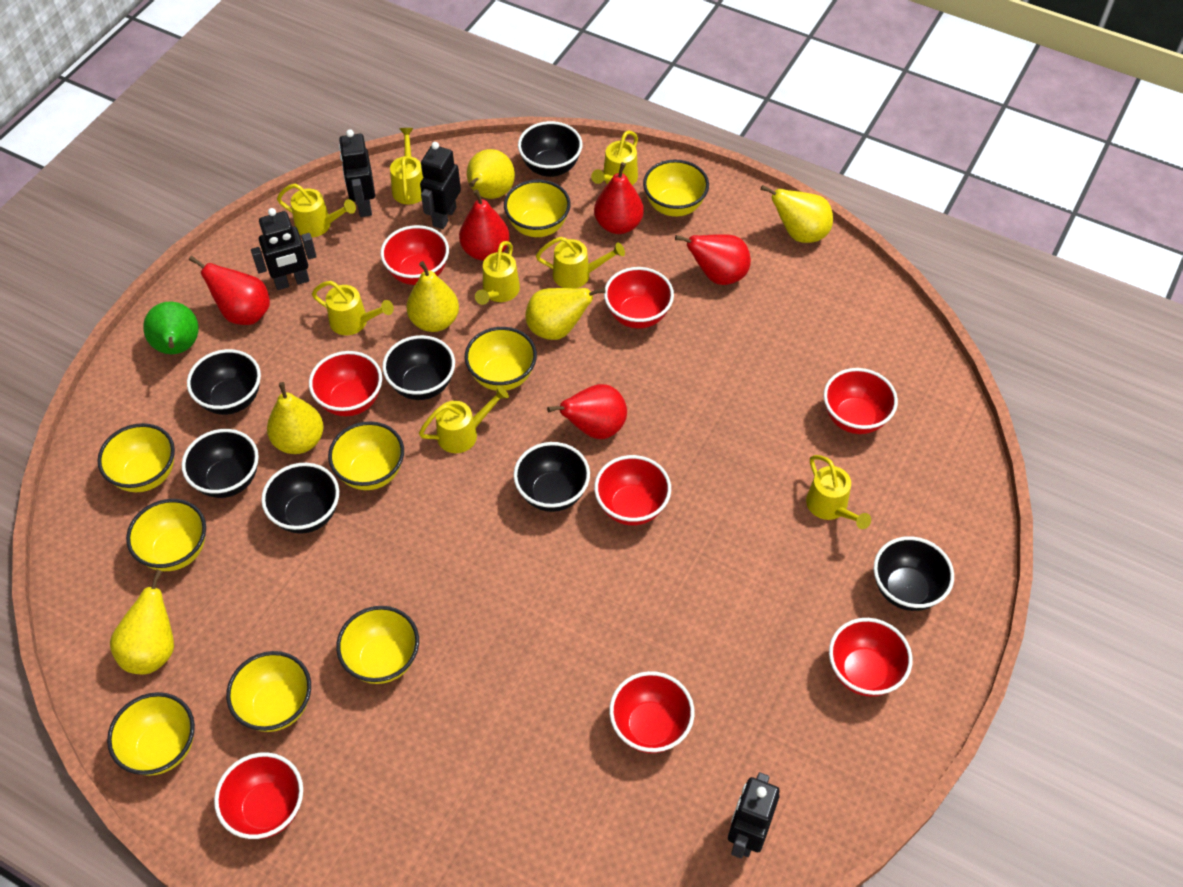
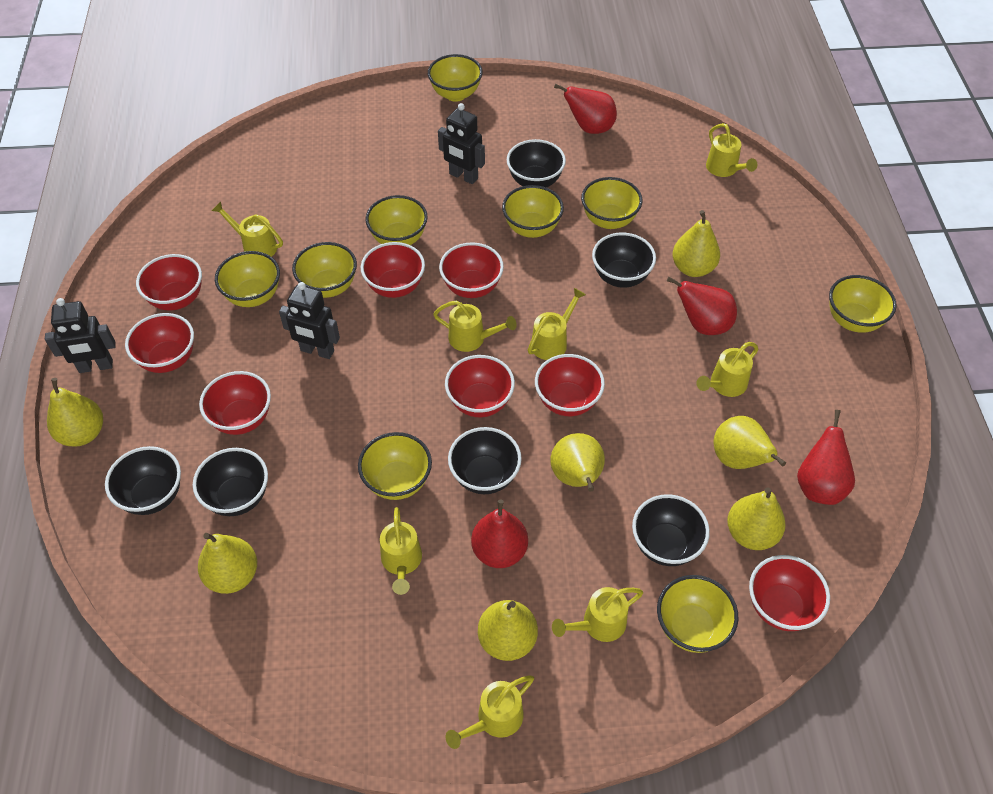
black bowl: 7 -> 6
black robot: 4 -> 3
green pear: 1 -> 0
red pear: 5 -> 4
yellow pear: 6 -> 7

